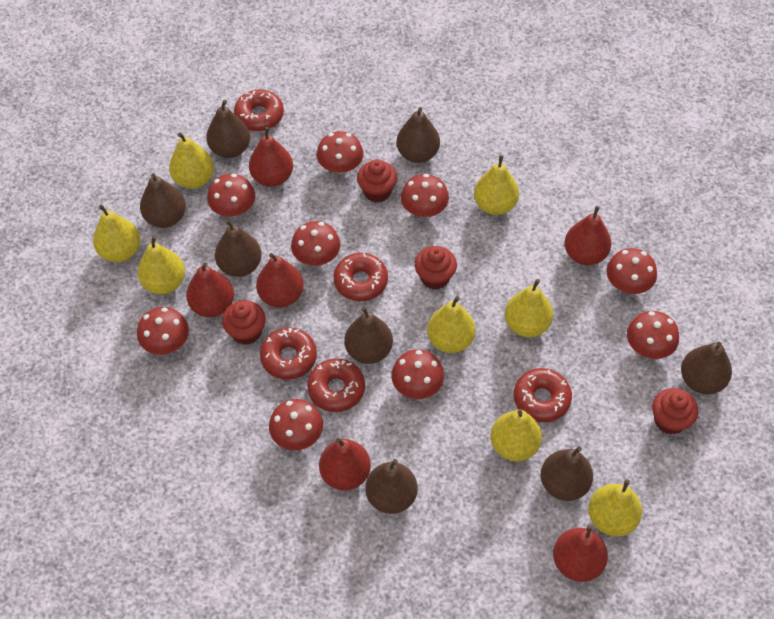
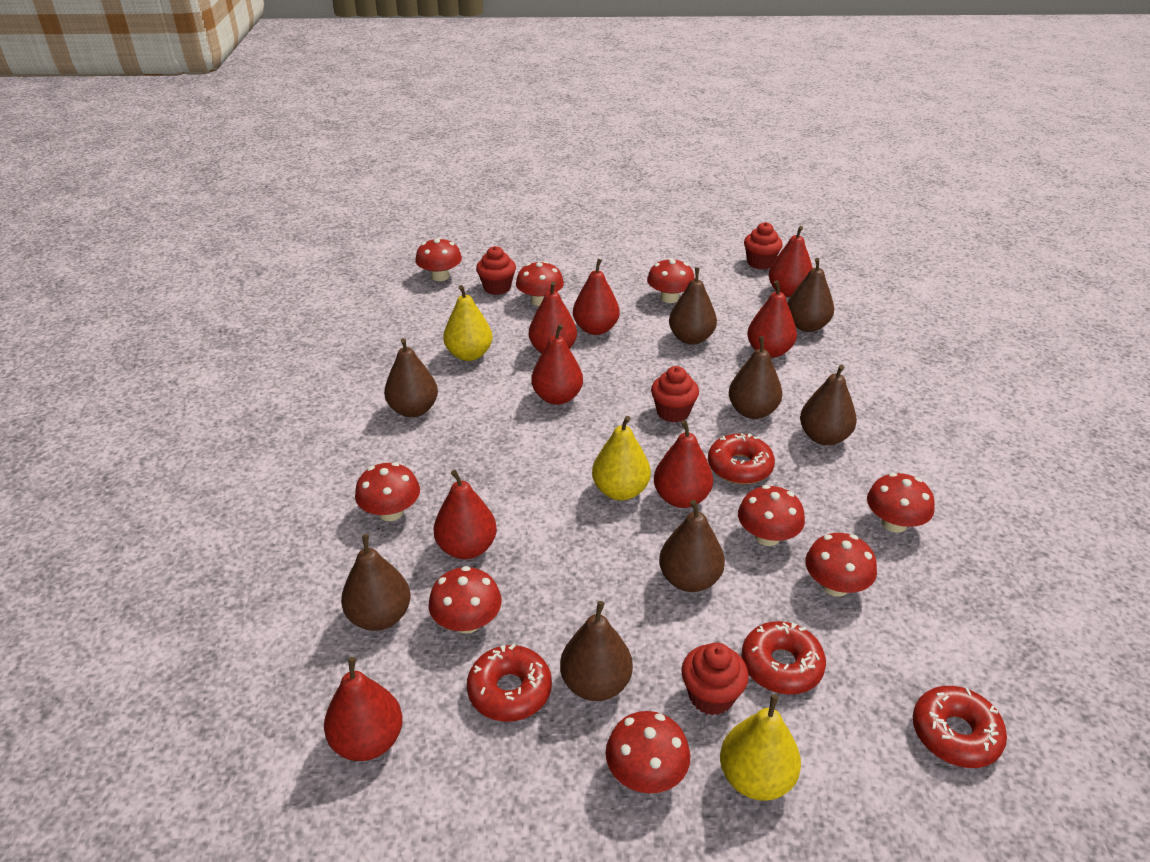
red donut: 5 -> 4
red pear: 6 -> 8
yellow pear: 8 -> 3

